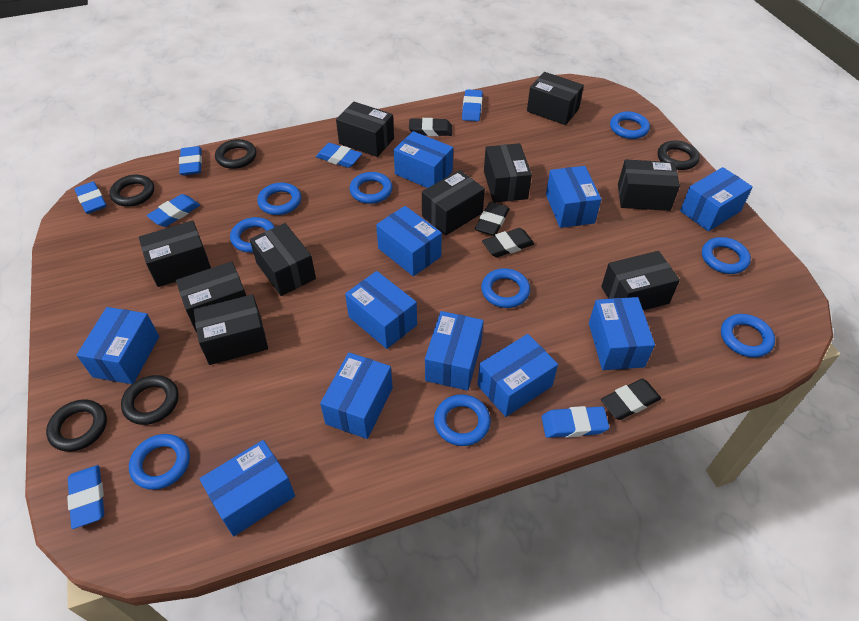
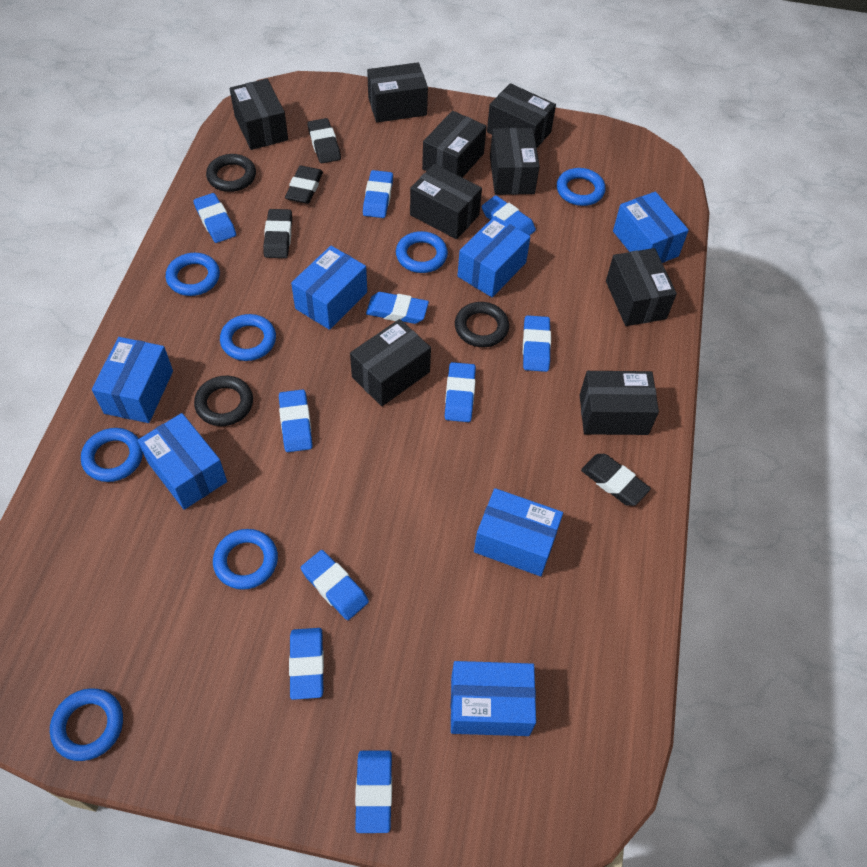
black box: 10 -> 9
black ring: 5 -> 3
blue box: 11 -> 7
blue eraser: 7 -> 10
blue ring: 9 -> 7

